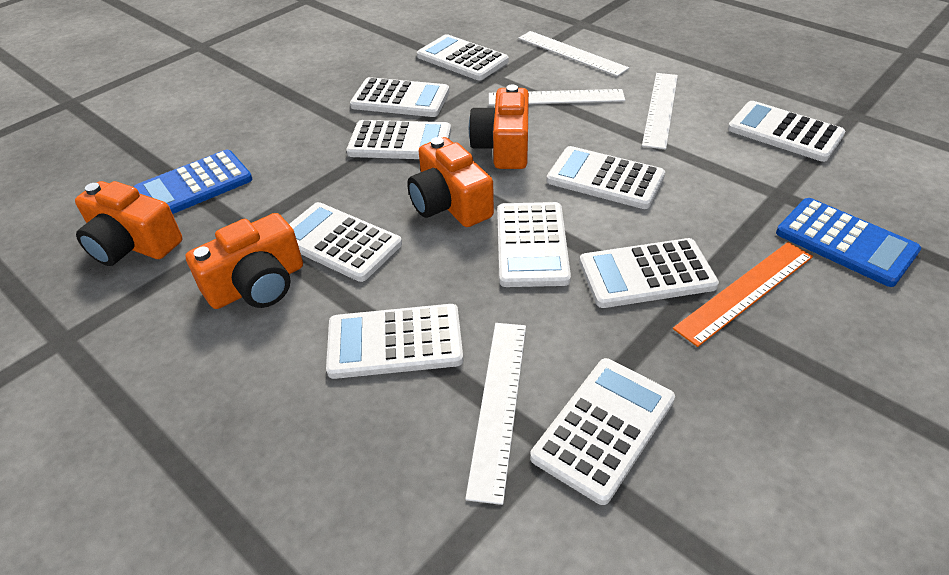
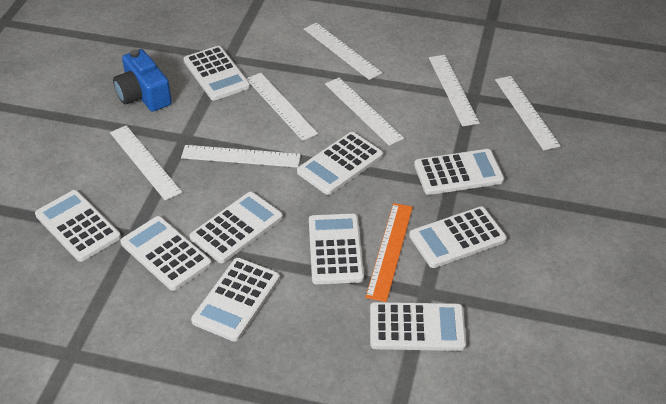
blue calculator: 2 -> 0
blue camera: 0 -> 1
orange camera: 4 -> 0
white ruler: 4 -> 7

